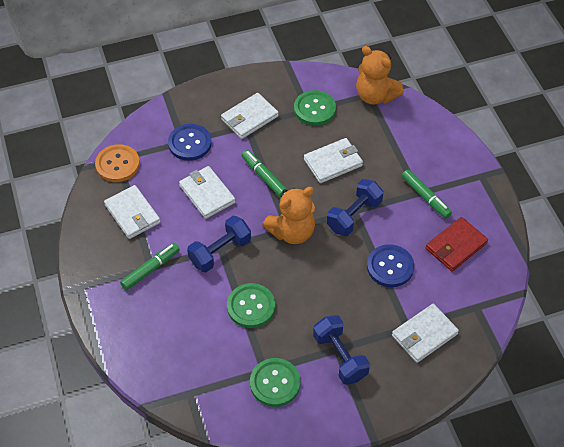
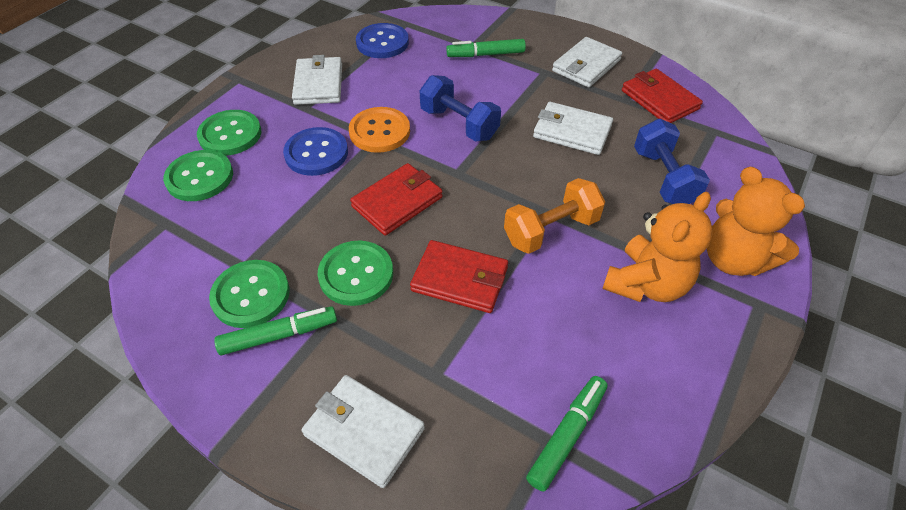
blue dumbbell: 3 -> 2
green button: 3 -> 4
orange dumbbell: 0 -> 1
red wallet: 1 -> 3
white wallet: 5 -> 4

